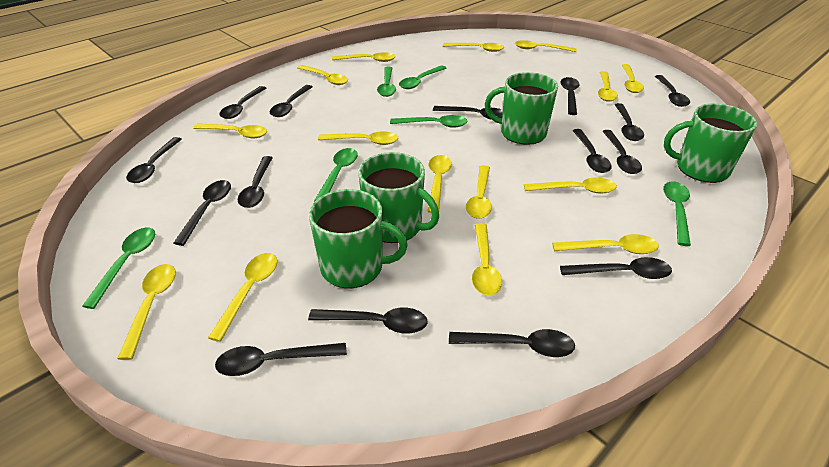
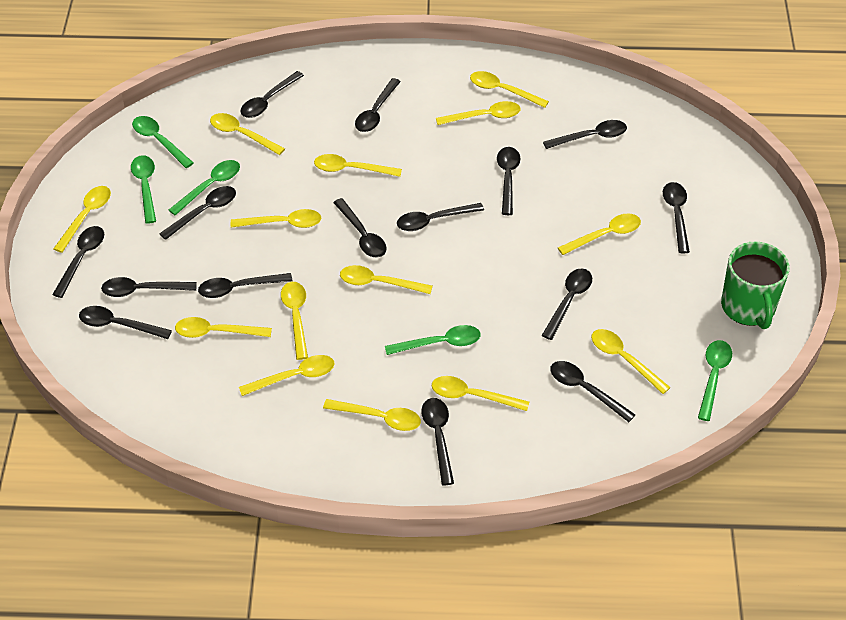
green mug: 4 -> 1
green spoon: 6 -> 5
yellow spoon: 15 -> 14

